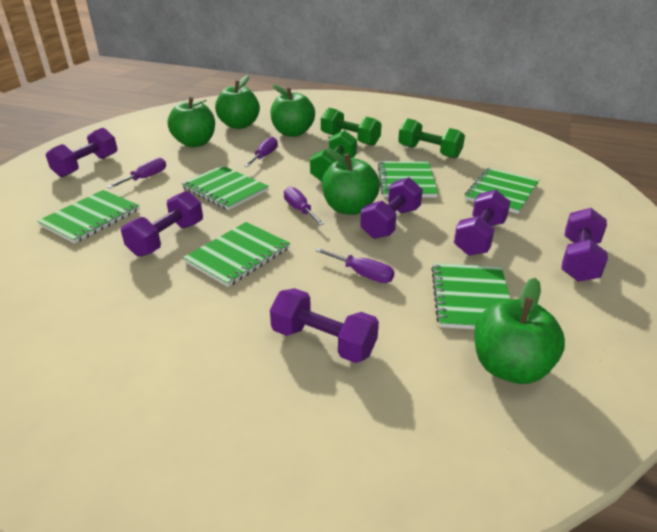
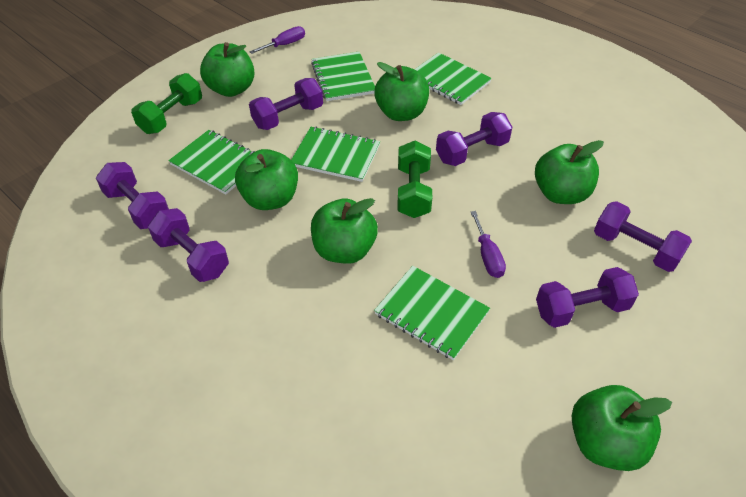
green apple: 5 -> 6
green dumbbell: 3 -> 2
green notebook: 6 -> 5
purple screwdriver: 4 -> 2

